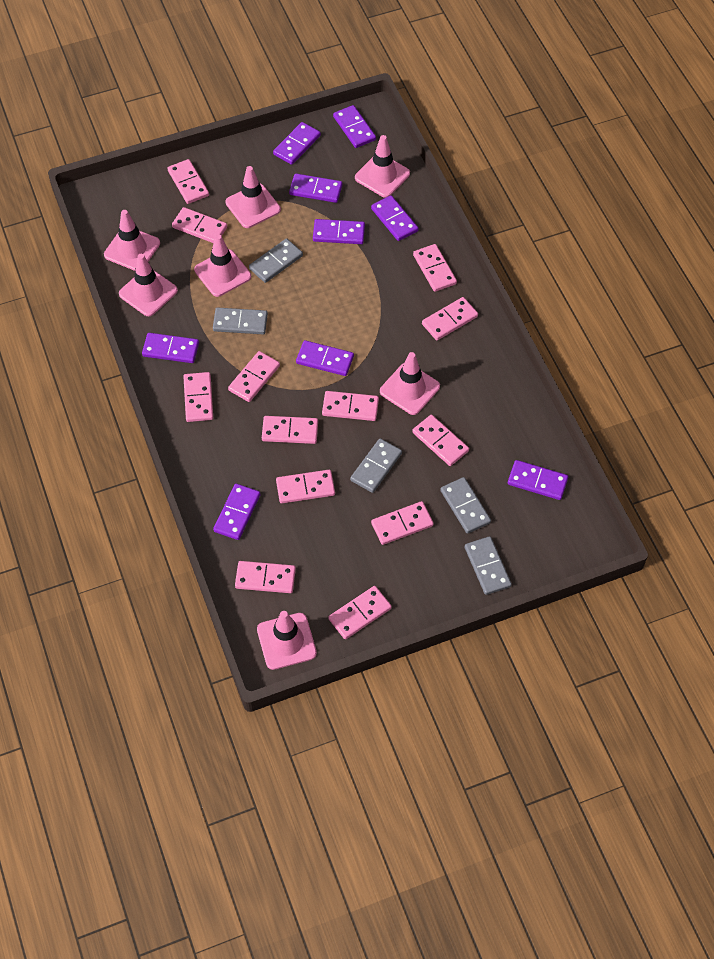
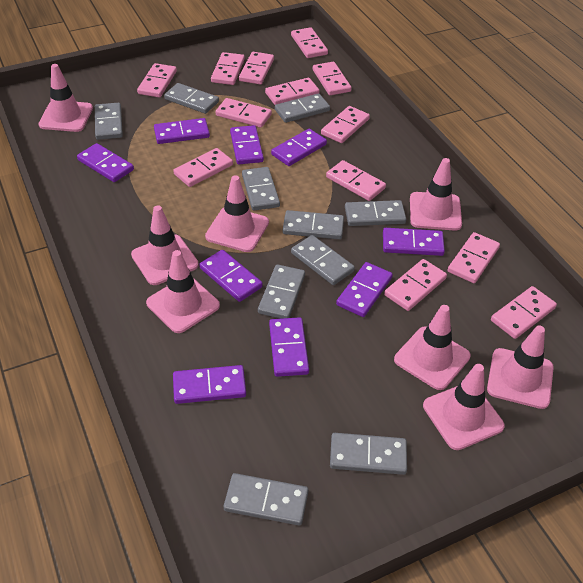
grey domino: 5 -> 10
pink traffic cone: 7 -> 8

